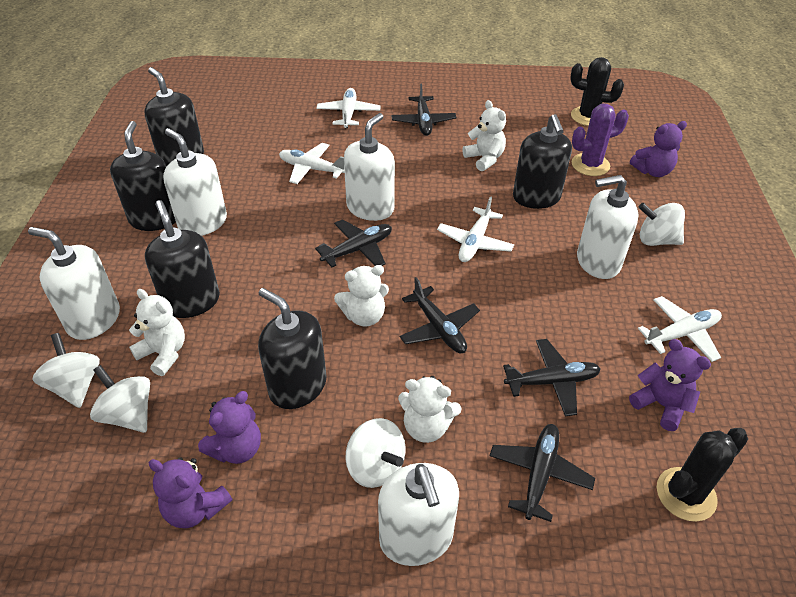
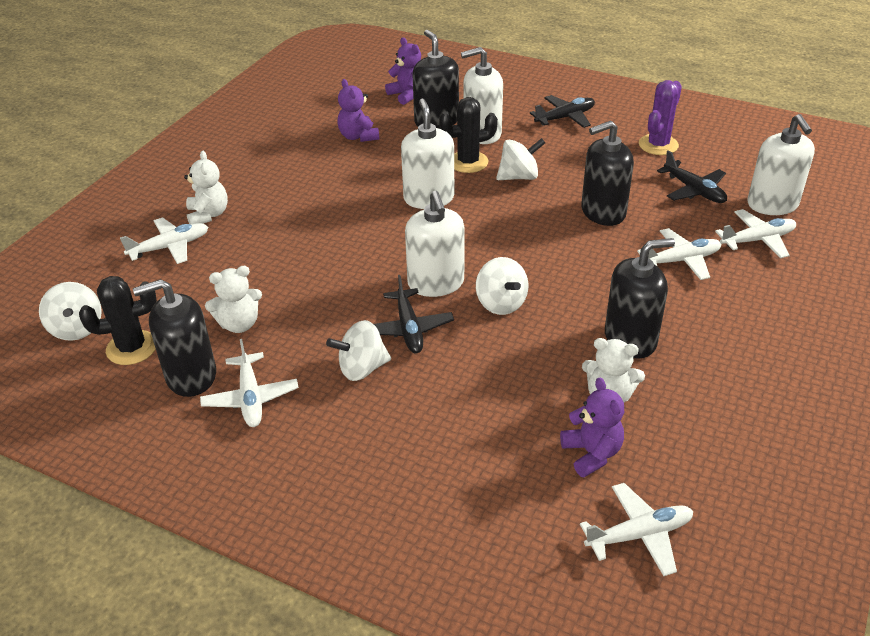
black plane: 5 -> 3
black soap dispenser: 5 -> 4
purple teddy bear: 4 -> 3
white plane: 4 -> 5
white soap dispenser: 5 -> 4
white teddy bear: 4 -> 3

